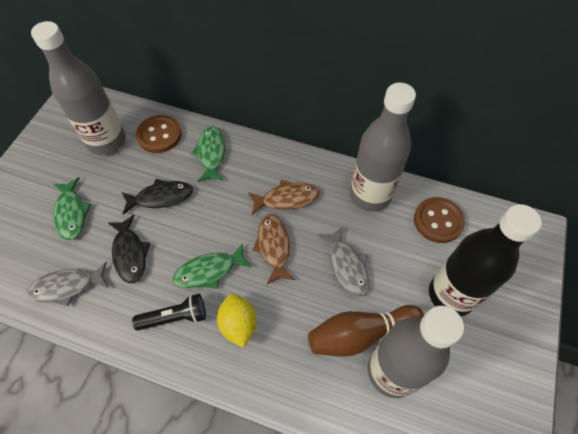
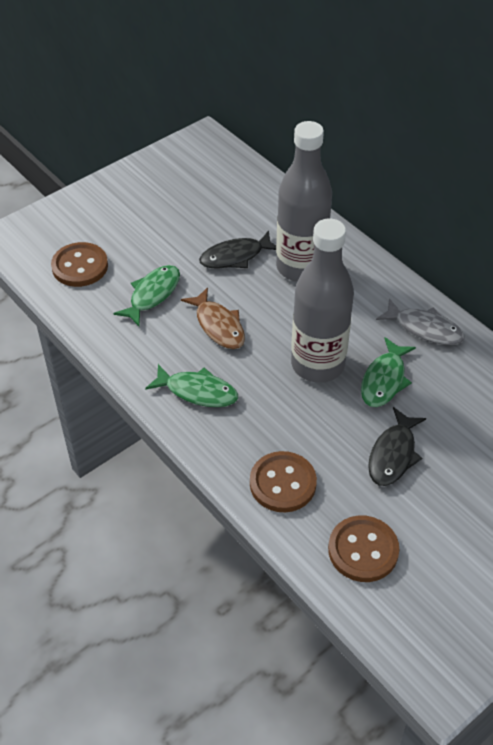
black bottle: 1 -> 0
black flashlight: 1 -> 0
brown bowling pin: 1 -> 0
brown button: 2 -> 3
brown fish: 2 -> 1
grey bottle: 3 -> 2
grey fish: 2 -> 1
yellow lemon: 1 -> 0

